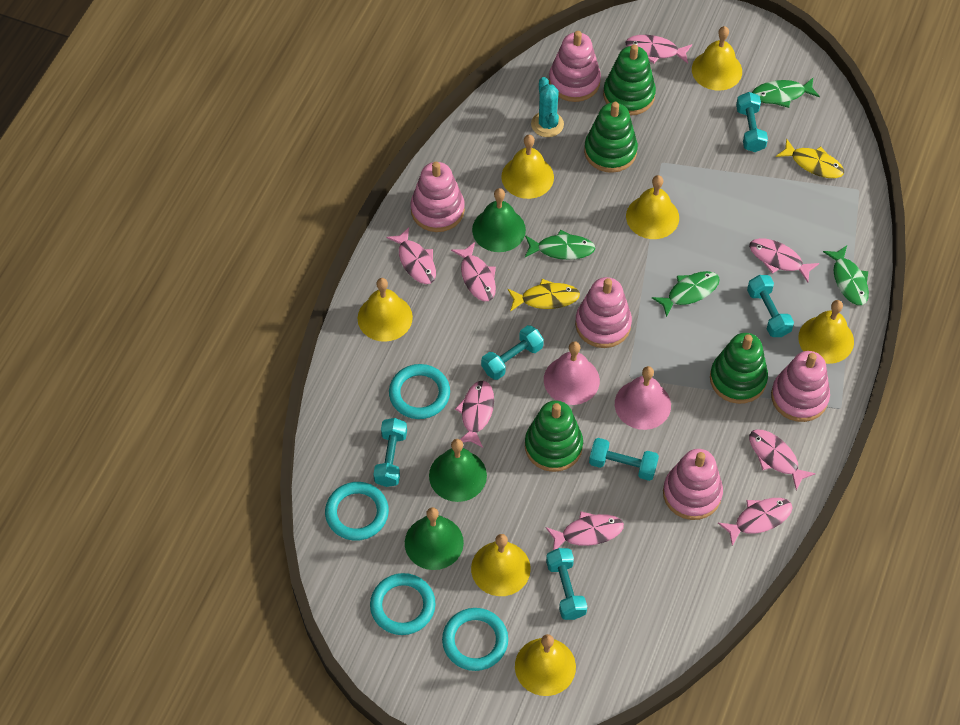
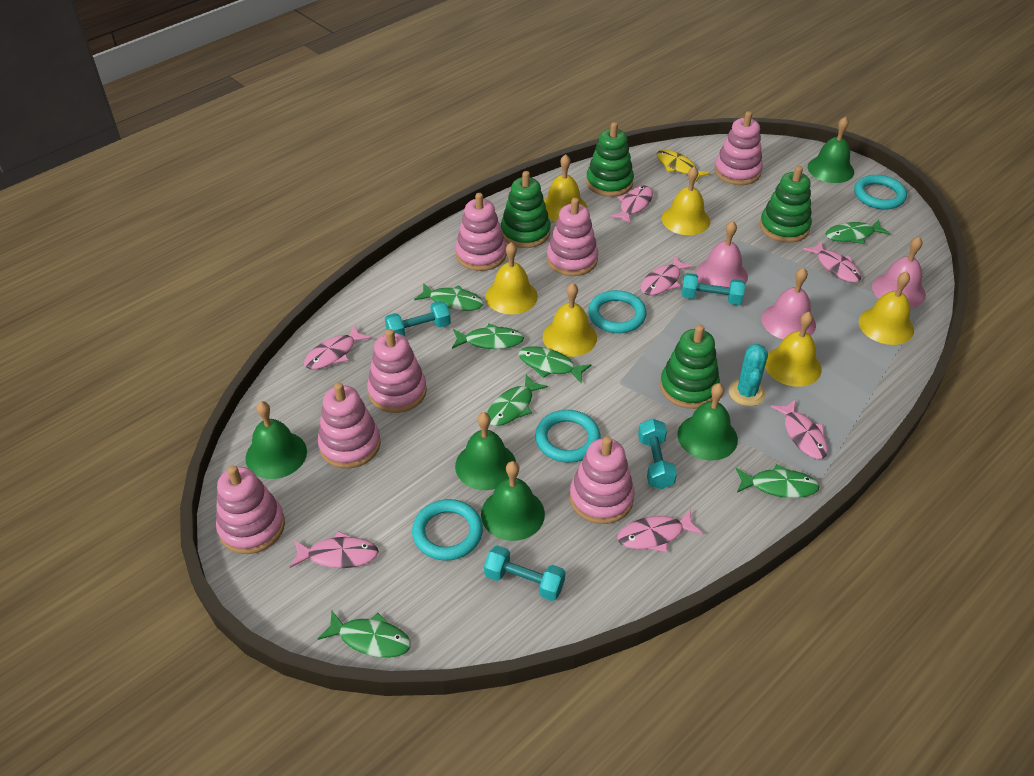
green bell: 3 -> 5
green fish: 4 -> 7
pink bell: 2 -> 3
pink fish: 8 -> 7
pink stacking toy: 5 -> 7
turquoise dumbbell: 6 -> 4
yellow bell: 7 -> 6
yellow fish: 2 -> 1

